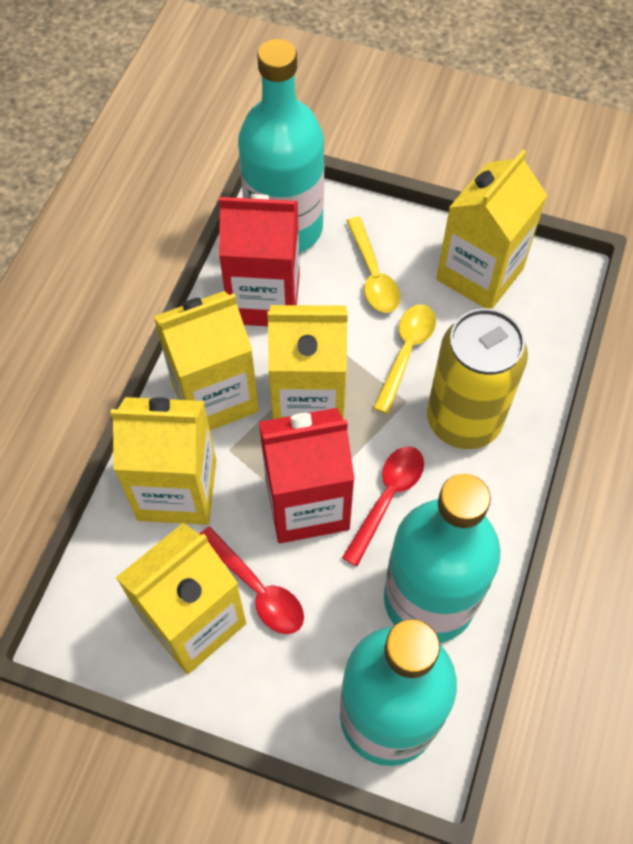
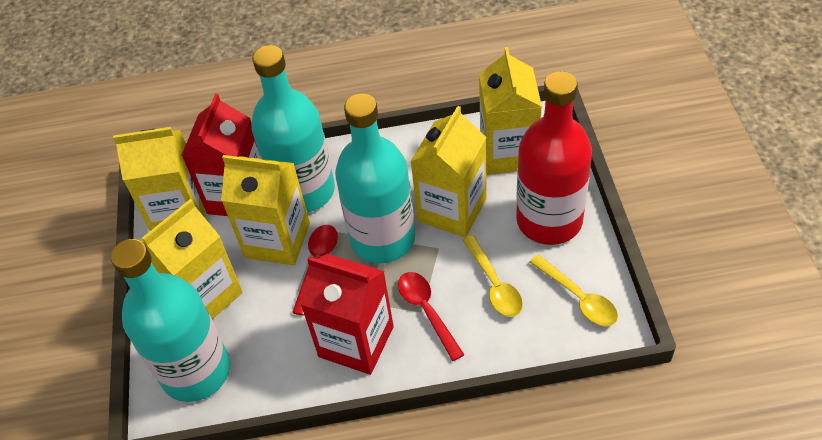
red bottle: 0 -> 1
yellow can: 1 -> 0

